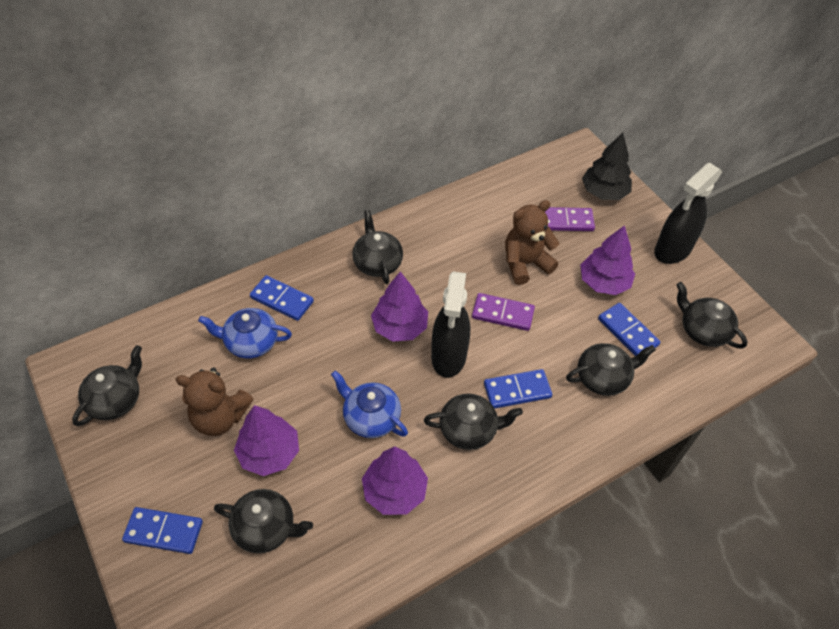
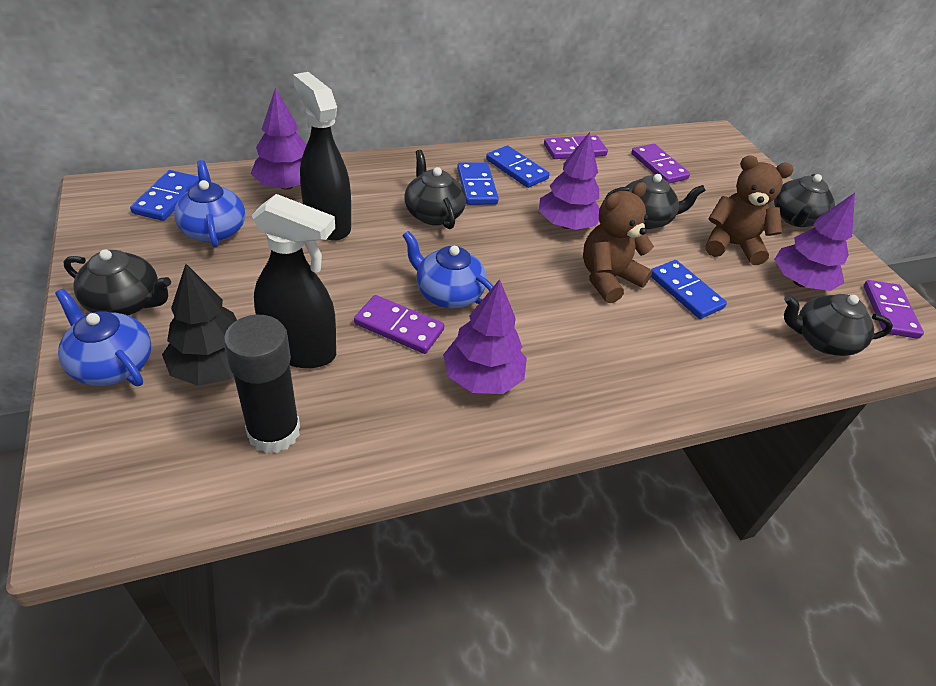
black glue stick: 0 -> 1
black teapot: 6 -> 5
blue teapot: 2 -> 3
purple domino: 2 -> 4

